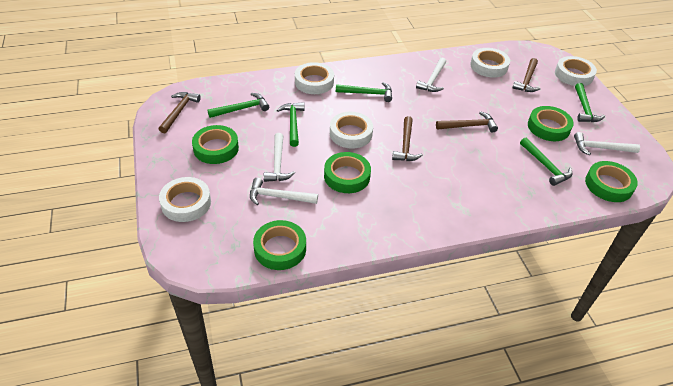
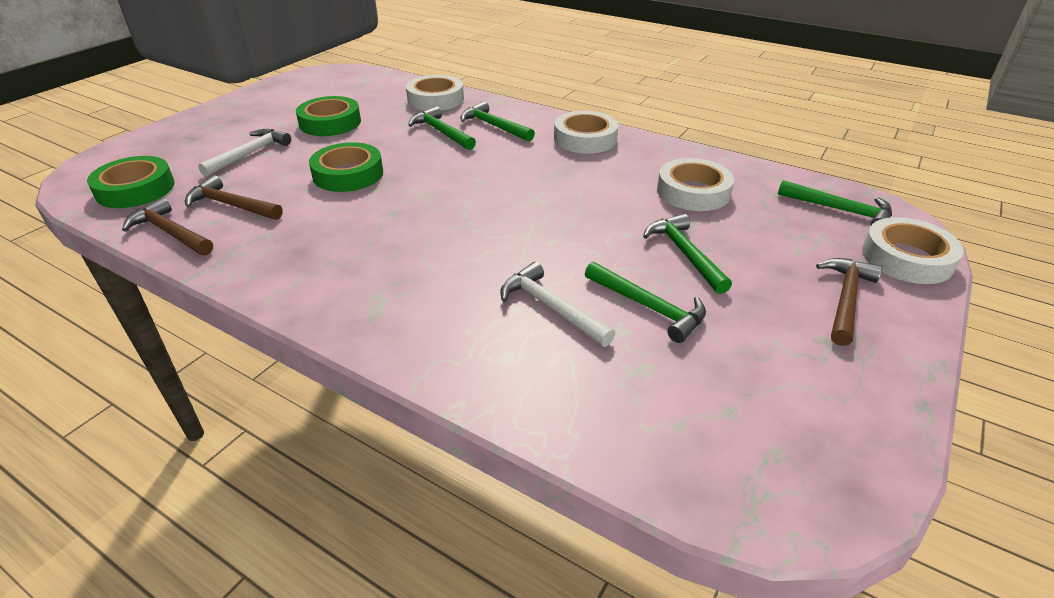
brown hammer: 4 -> 3
green tape: 5 -> 3
white hammer: 4 -> 2
white tape: 5 -> 4

